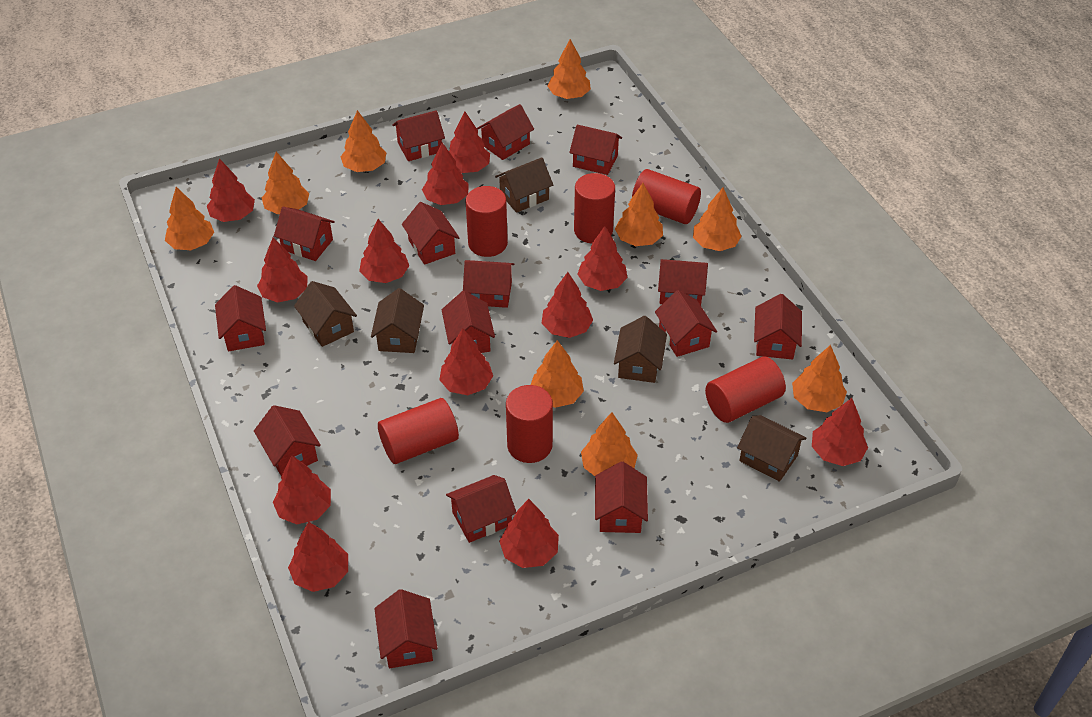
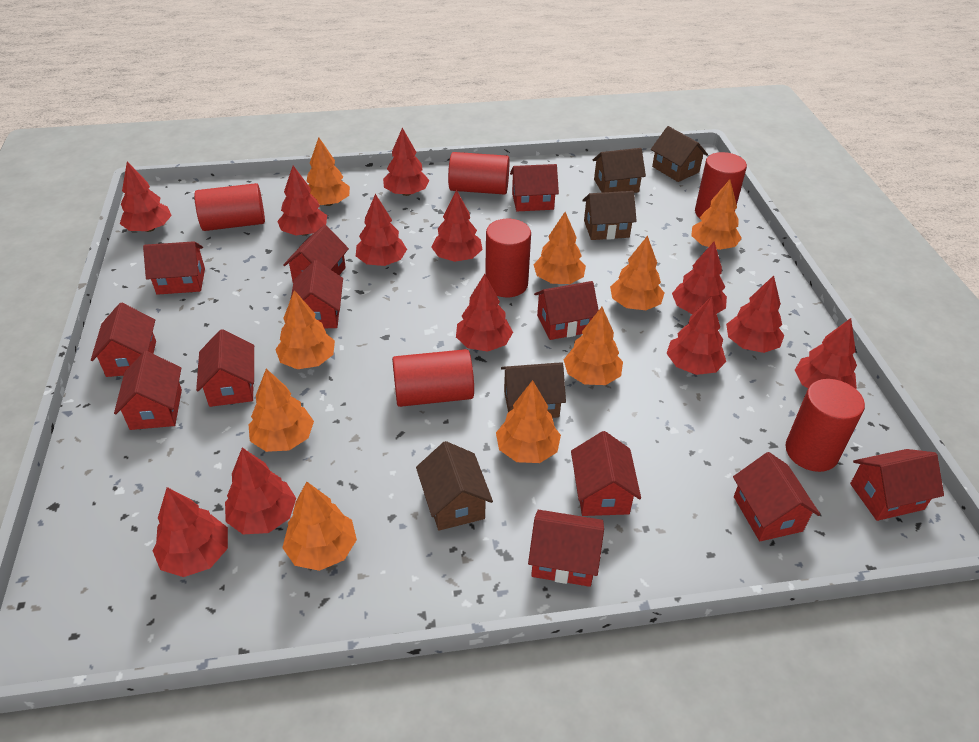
red house: 15 -> 12

